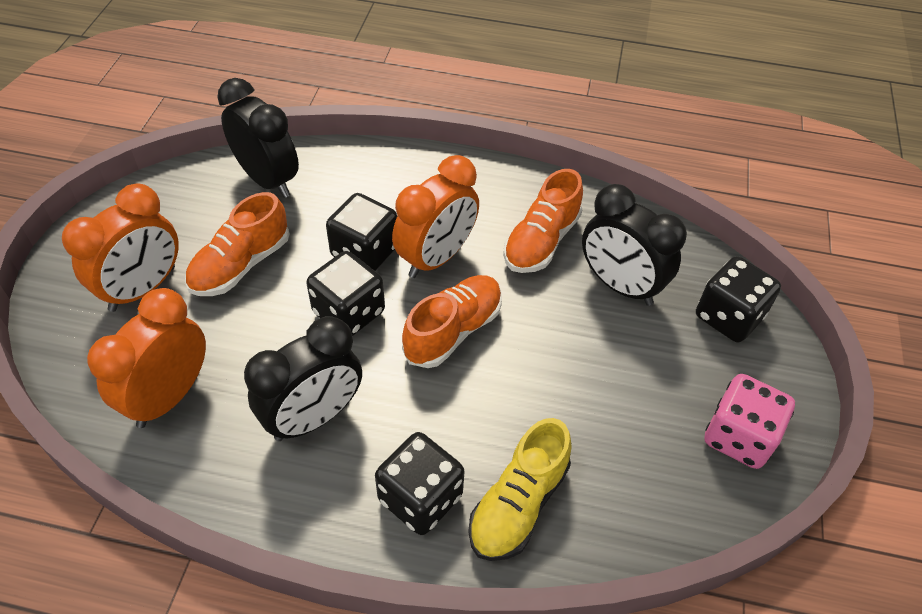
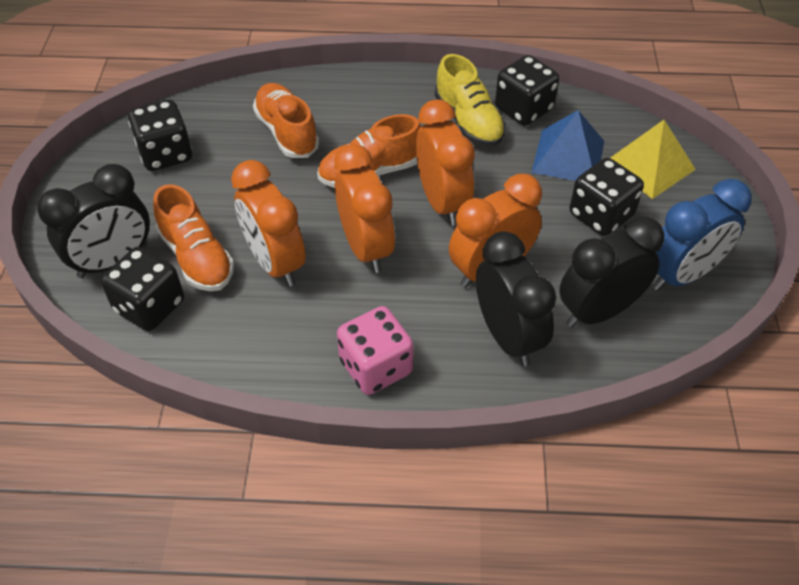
blue clock: 0 -> 1
blue pyramid: 0 -> 1
orange clock: 3 -> 4
yellow pyramid: 0 -> 1

